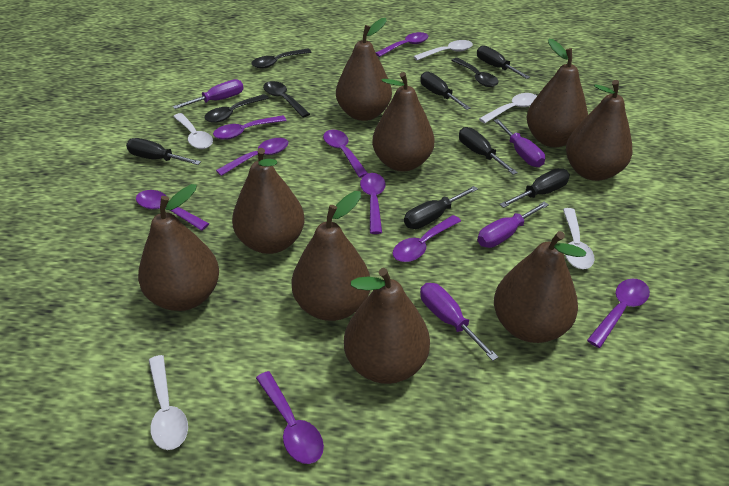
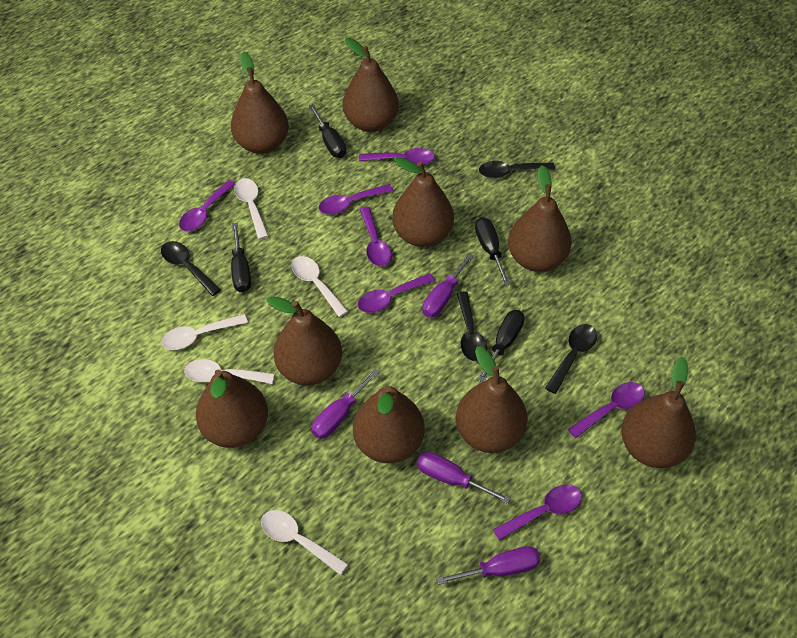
black screwdriver: 6 -> 4
purple spoon: 9 -> 7

